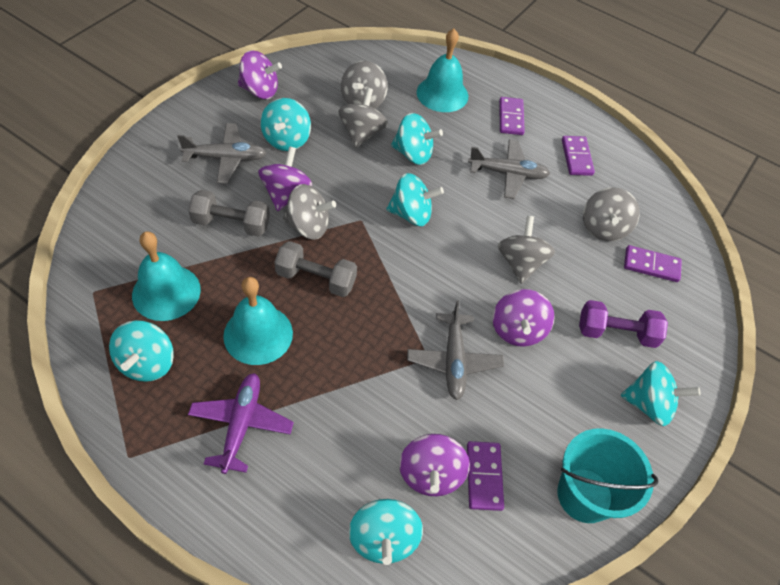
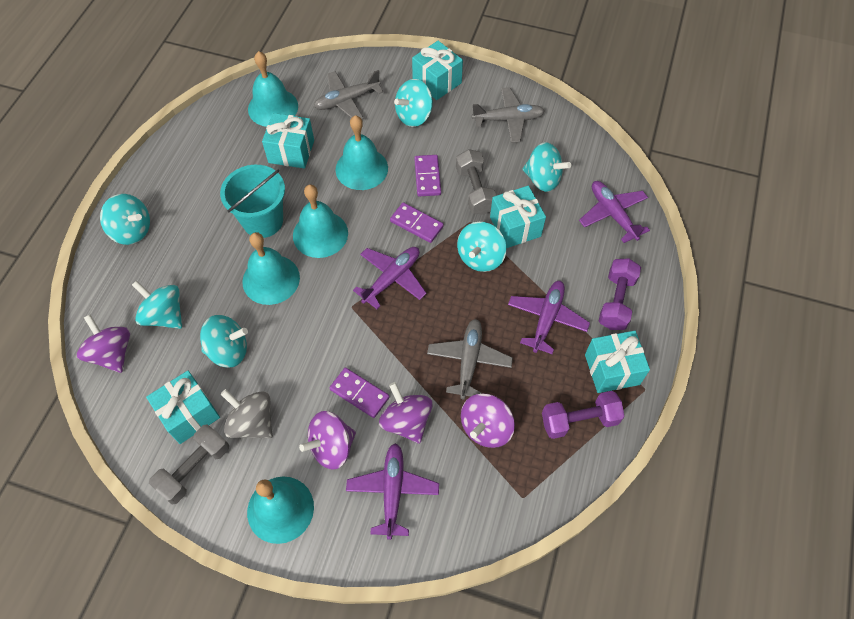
grey spinning top: 5 -> 1
purple domino: 4 -> 3
purple dumbbell: 1 -> 2
purple plane: 1 -> 4
turquoise bell: 3 -> 5
turquoise gift: 0 -> 5

